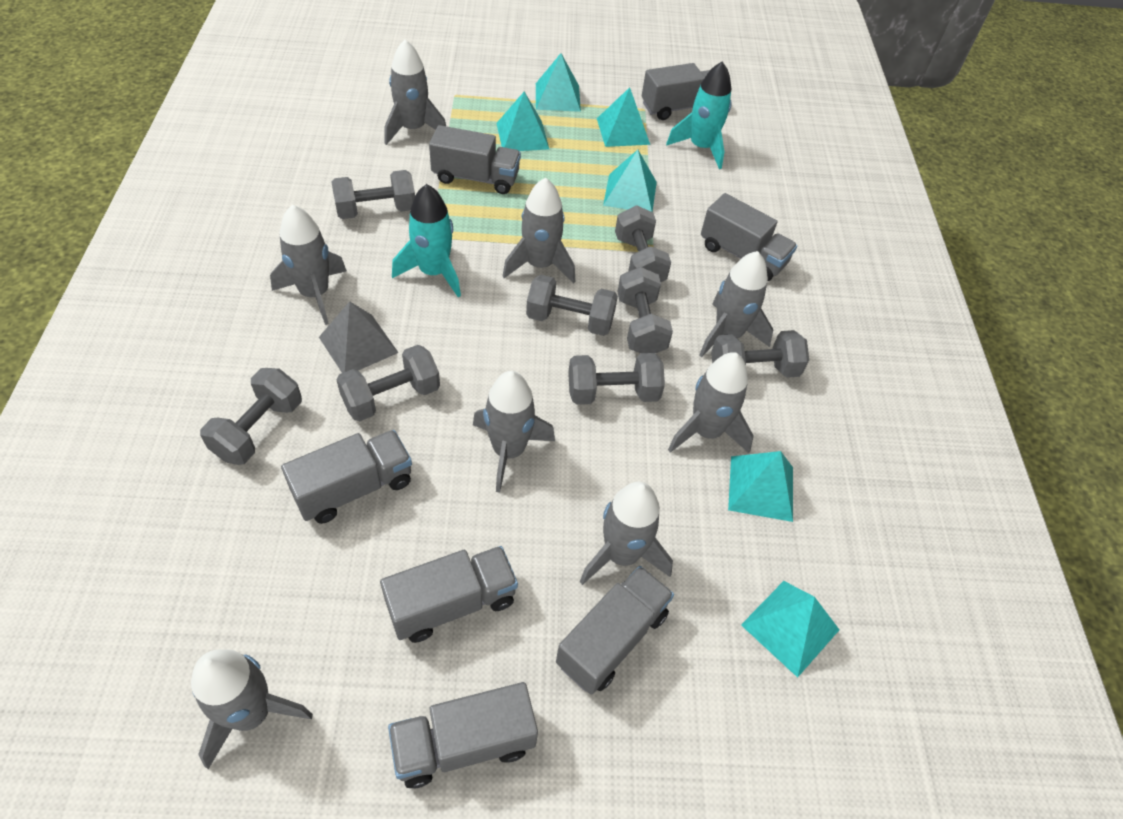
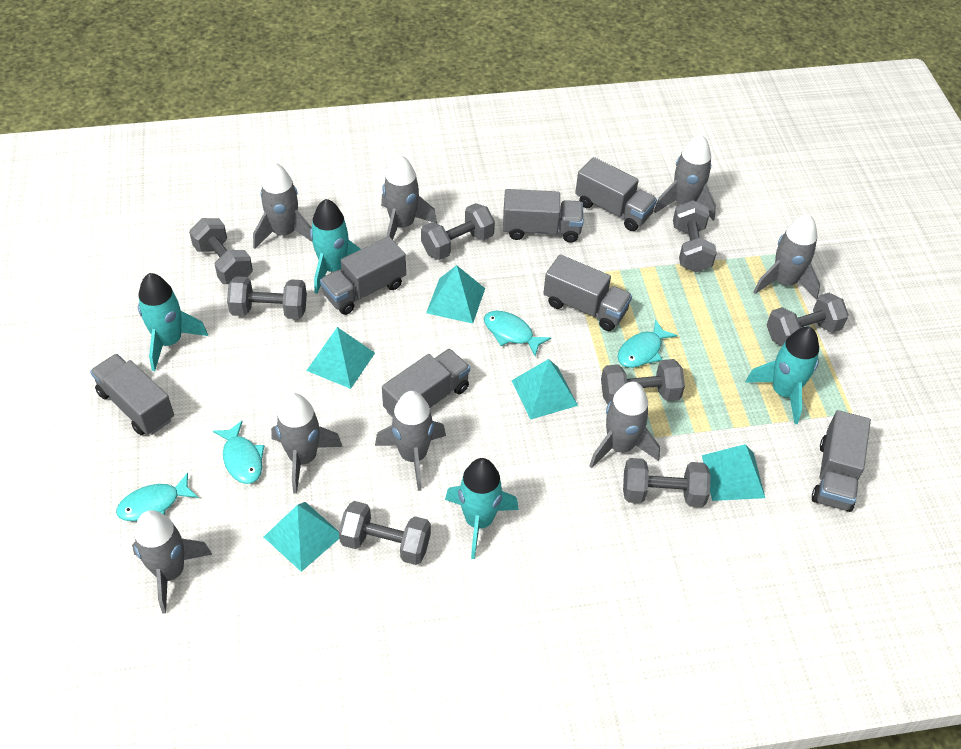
grey pyramid: 1 -> 0
turquoise fish: 0 -> 4
turquoise pyramid: 6 -> 5
turquoise rocket: 2 -> 4

